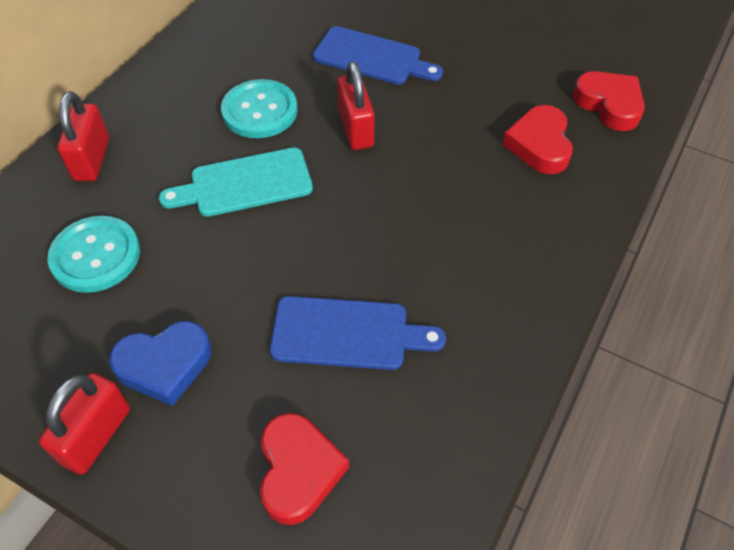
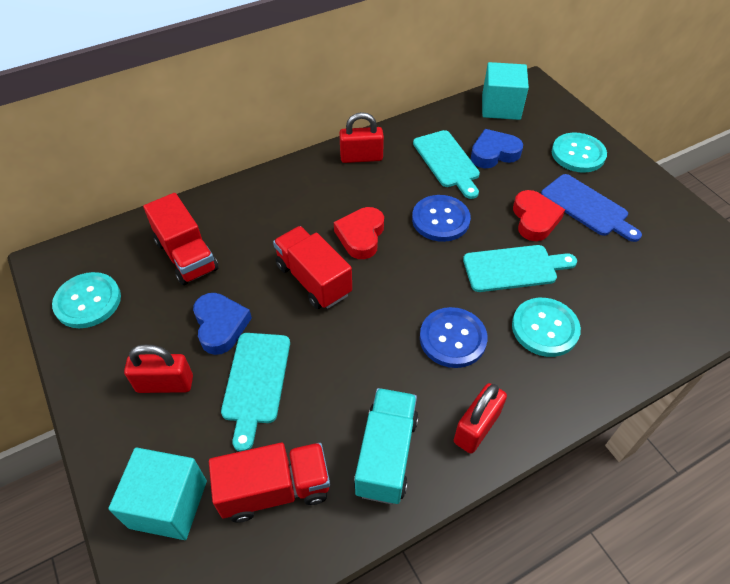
blue button: 0 -> 2
blue cutting board: 2 -> 1
blue heart: 1 -> 2
red heart: 3 -> 2
red truck: 0 -> 3
turquoise button: 2 -> 3
turquoise cube: 0 -> 2
turquoise cutting board: 1 -> 3
turquoise truck: 0 -> 1

